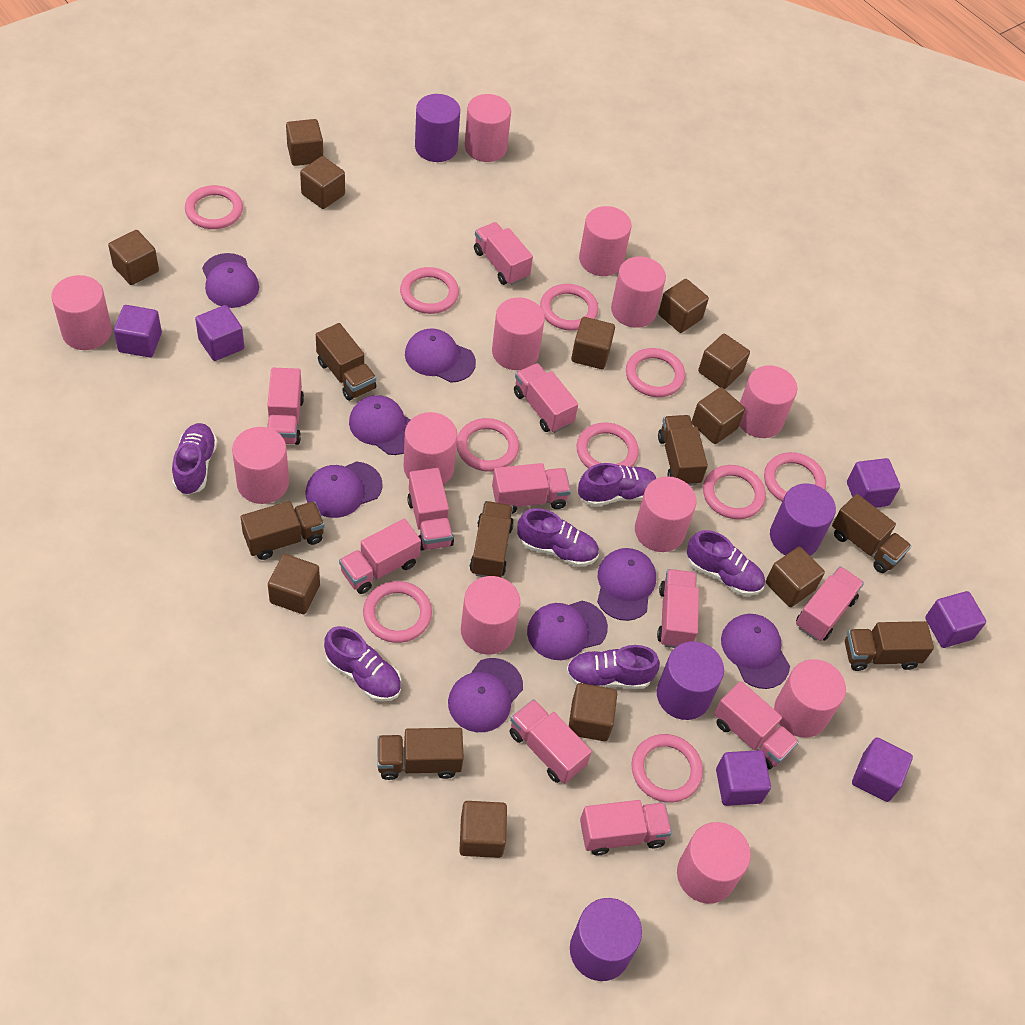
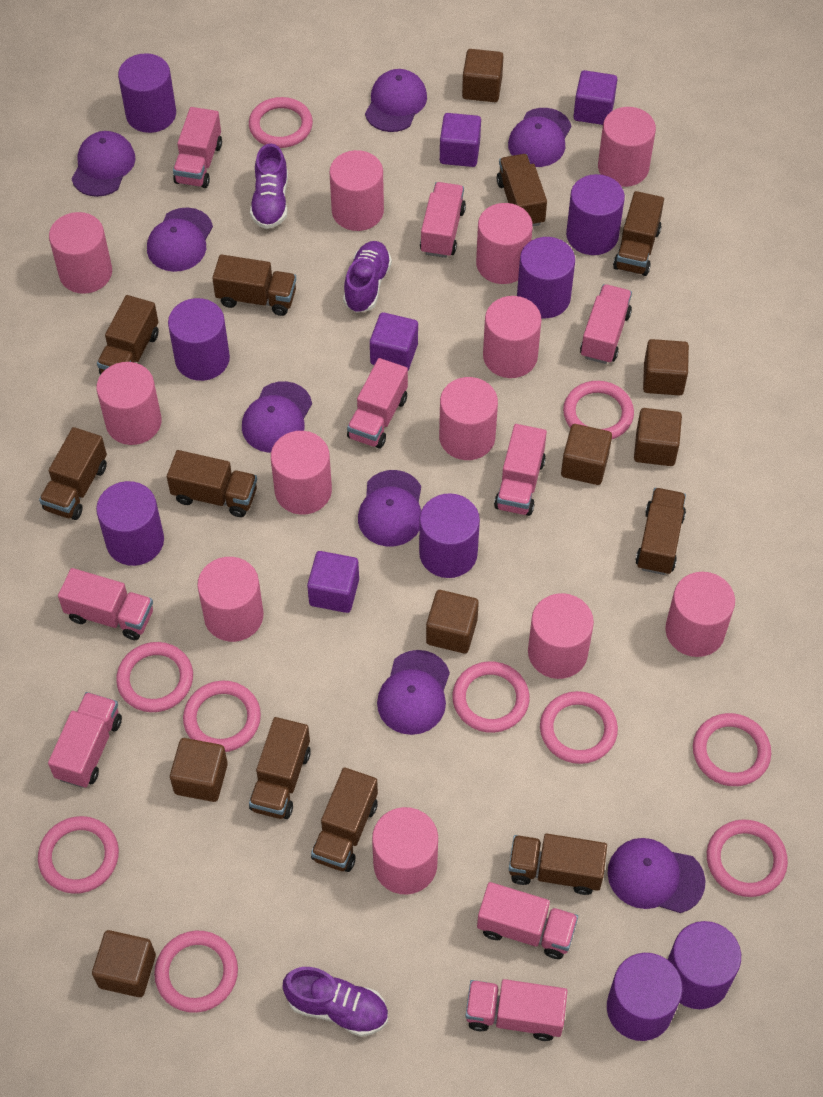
brown cube: 11 -> 7
brown truck: 7 -> 10
pink truck: 11 -> 9
purple cube: 6 -> 4
purple cylinder: 4 -> 8
purple shoe: 6 -> 3

